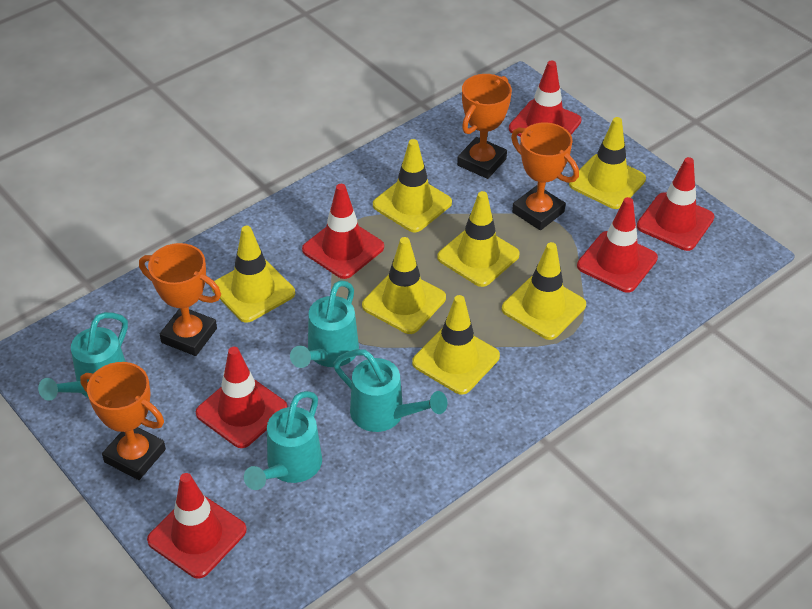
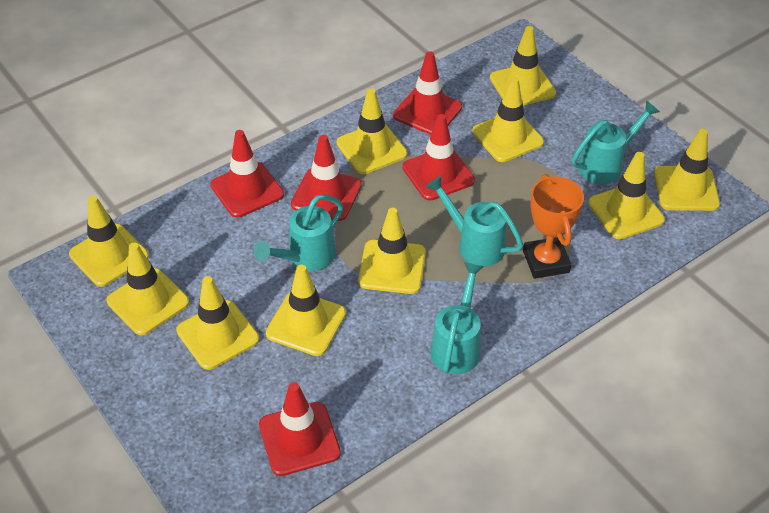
orange trophy: 4 -> 1
red traffic cone: 6 -> 5
yellow traffic cone: 7 -> 10

